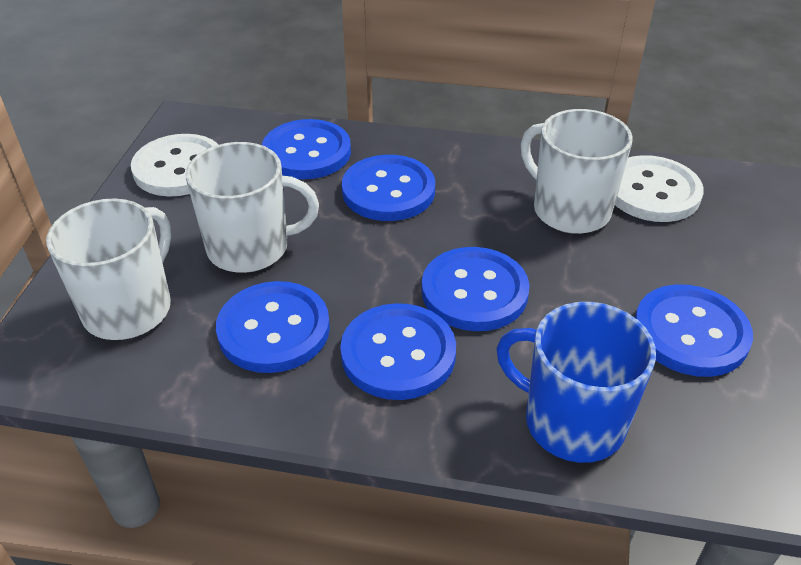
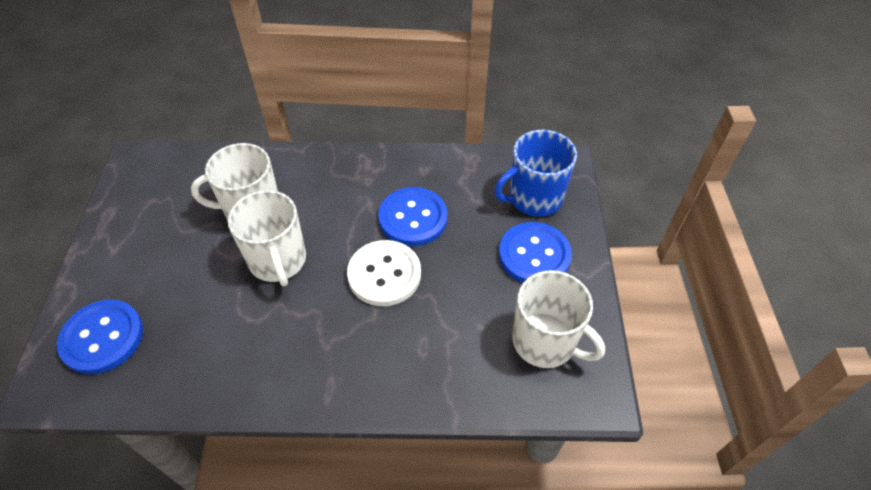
blue button: 6 -> 3
white button: 2 -> 1

